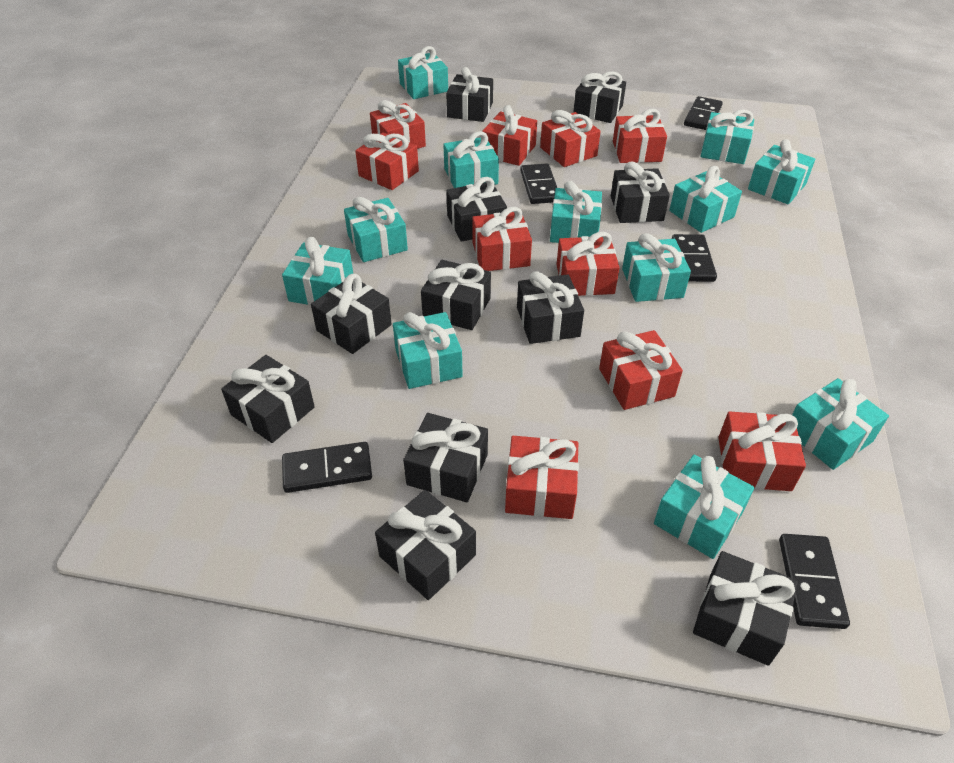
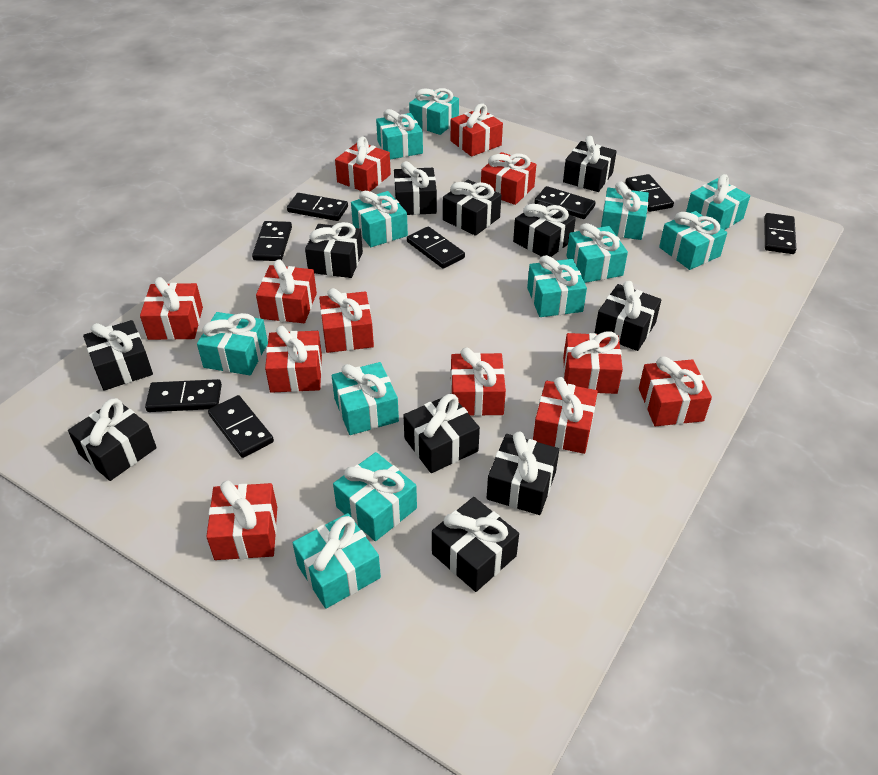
black domino: 5 -> 8
red gift: 10 -> 12

